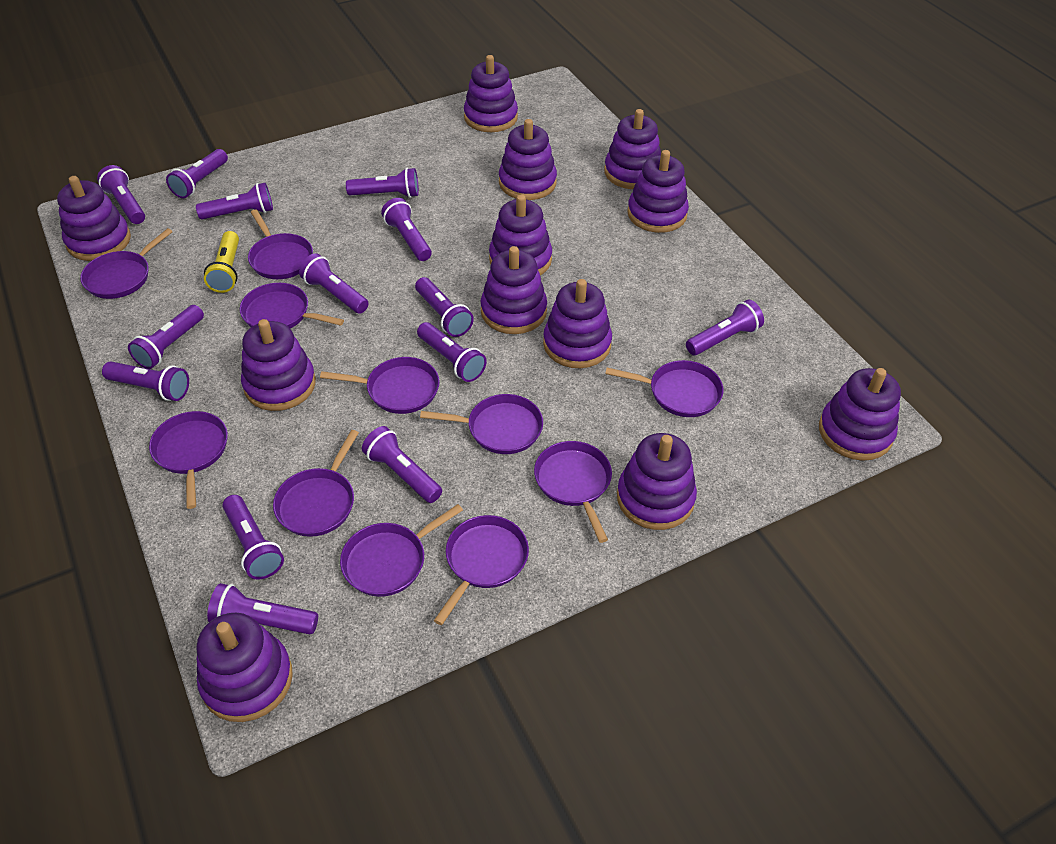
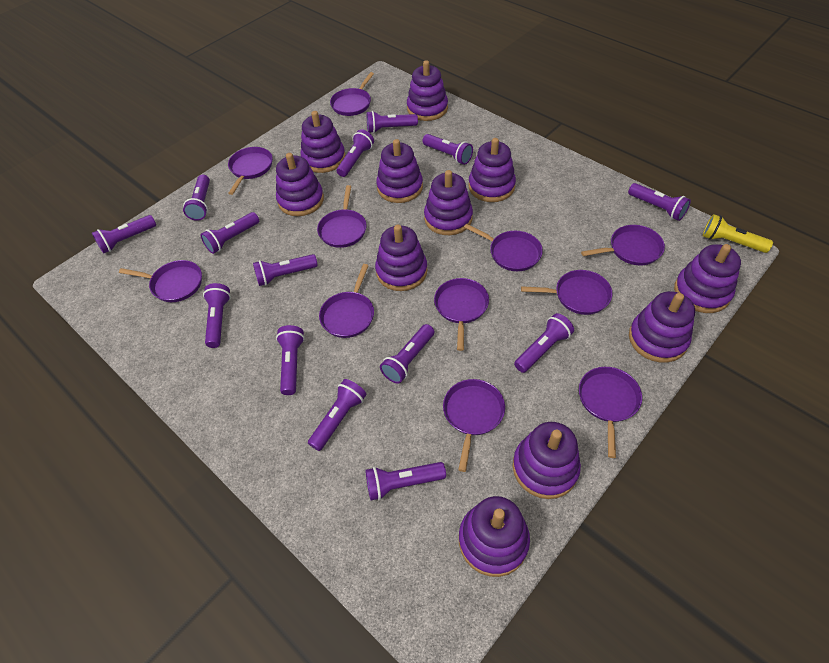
purple stacking toy: 12 -> 11

